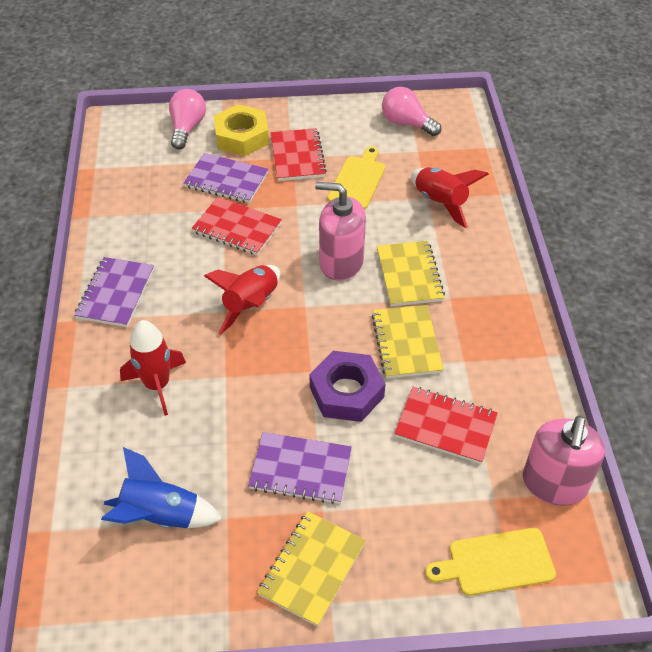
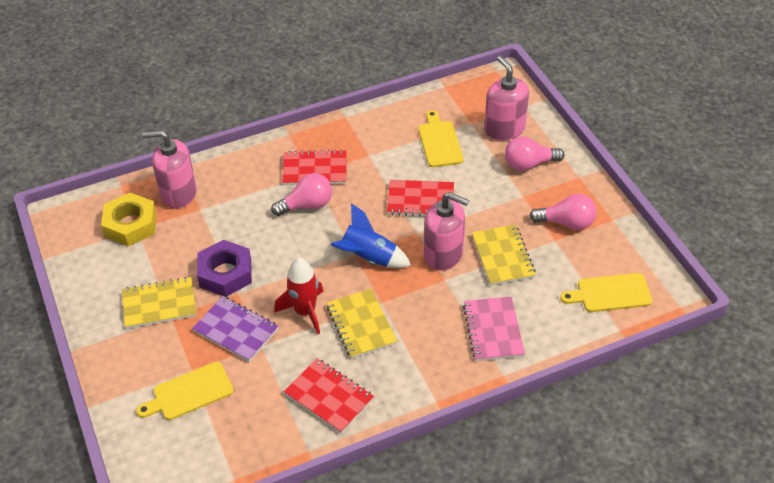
pink light bulb: 2 -> 3
pink notebook: 0 -> 1
pink soap dispenser: 2 -> 3
purple notebook: 3 -> 1
red rocket: 3 -> 1
yellow cutting board: 2 -> 3

